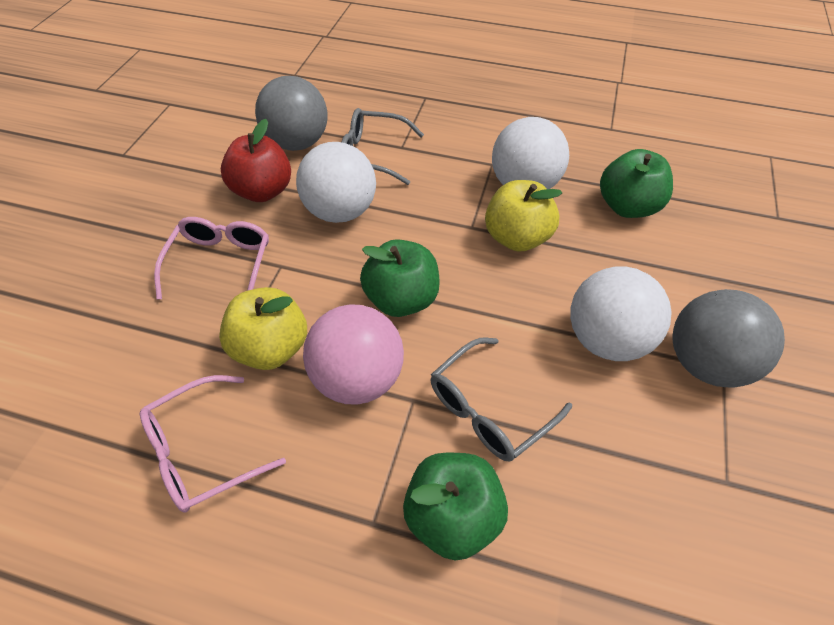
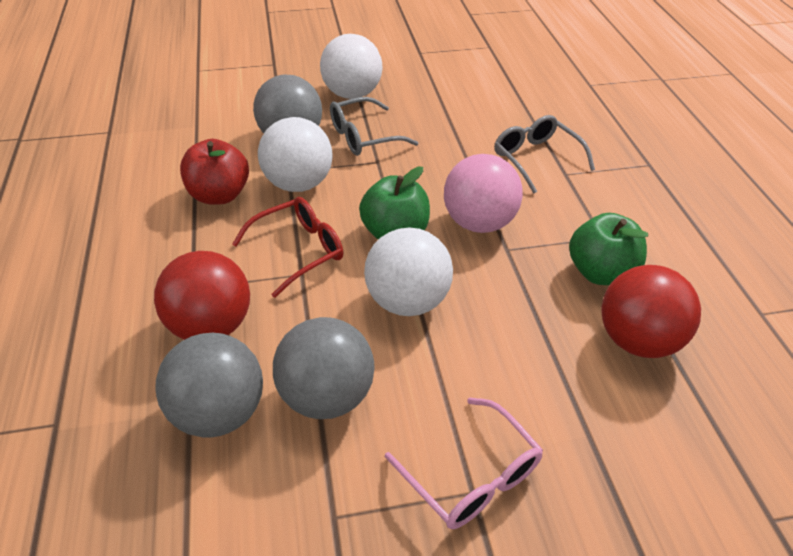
green apple: 3 -> 2
grey ball: 2 -> 3
pink glasses: 2 -> 1
red ball: 0 -> 2
red glasses: 0 -> 1
yellow apple: 2 -> 0

